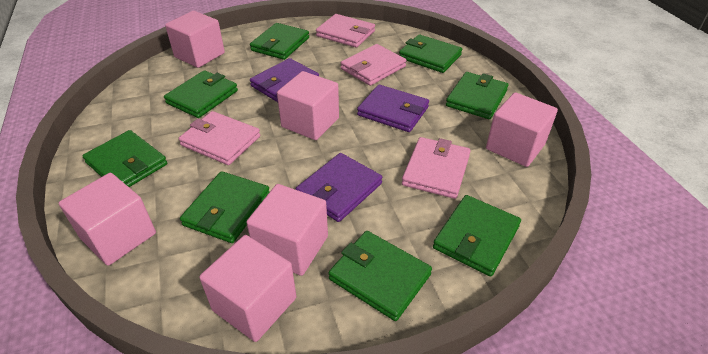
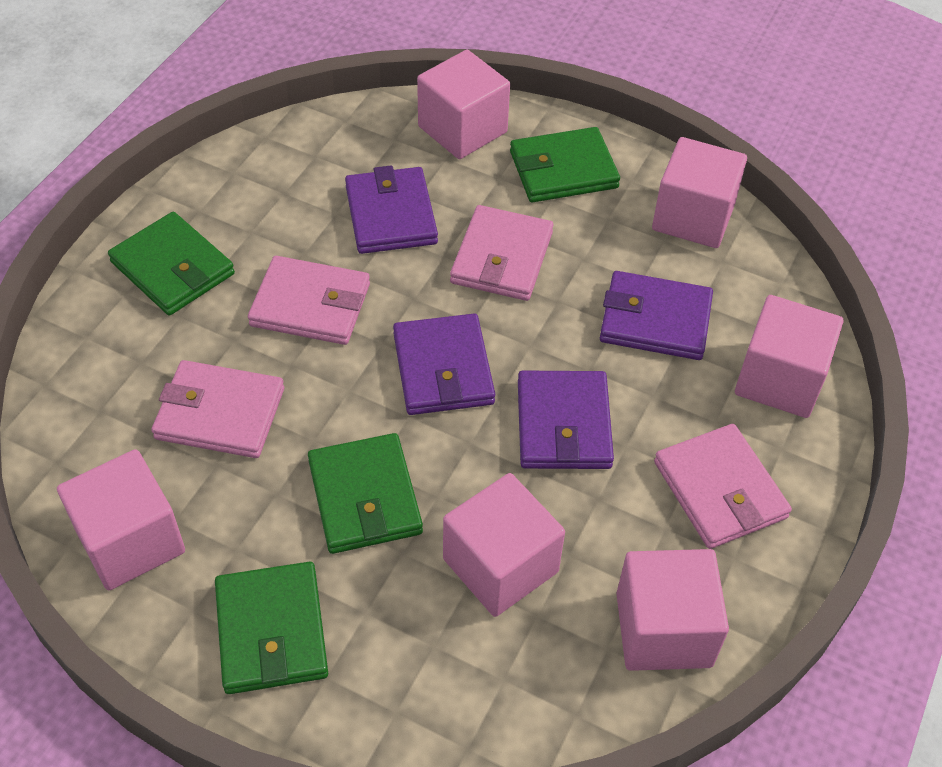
green wallet: 8 -> 4
purple wallet: 3 -> 4

